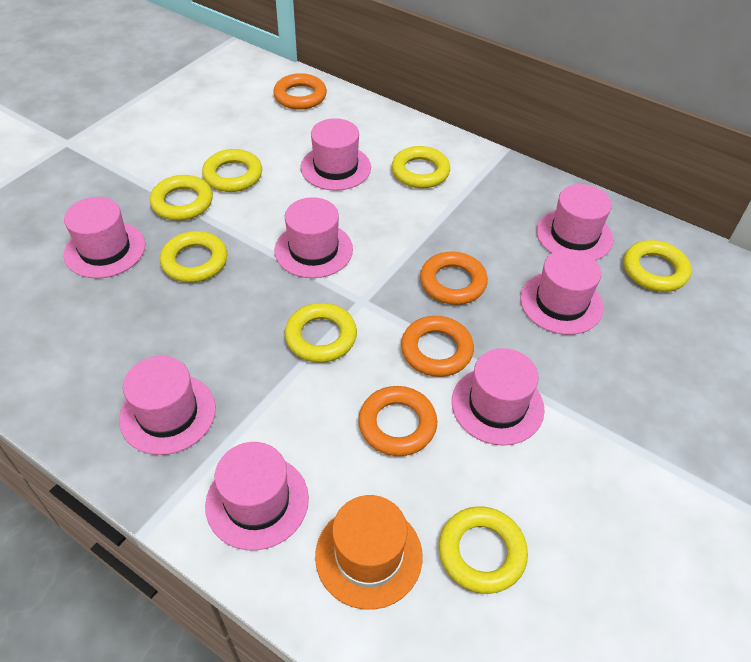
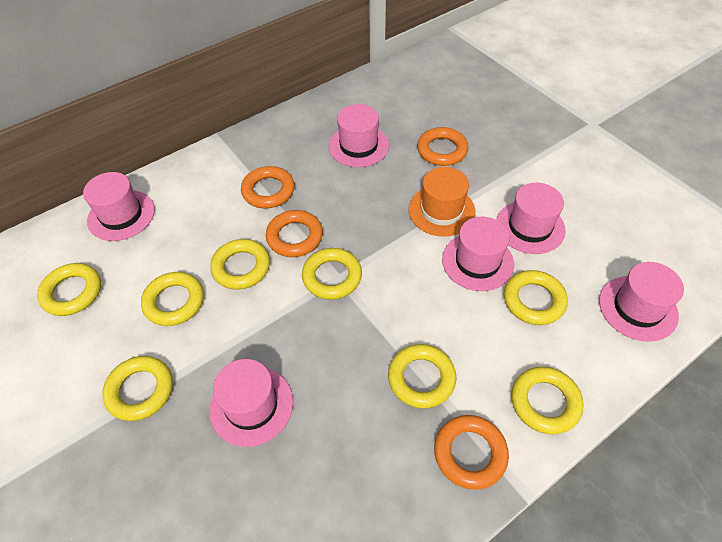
pink hat: 8 -> 6
yellow ring: 7 -> 8

